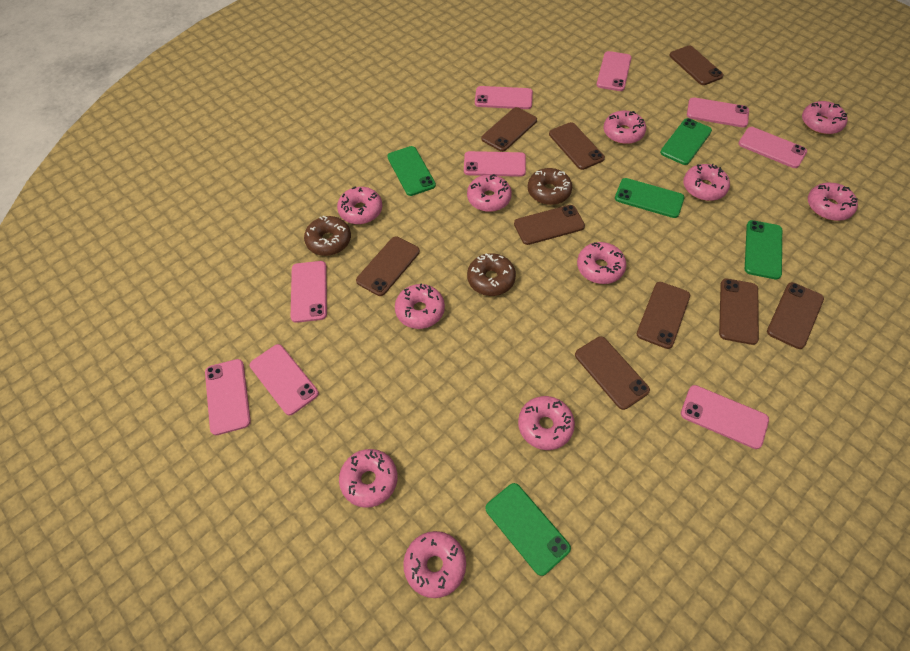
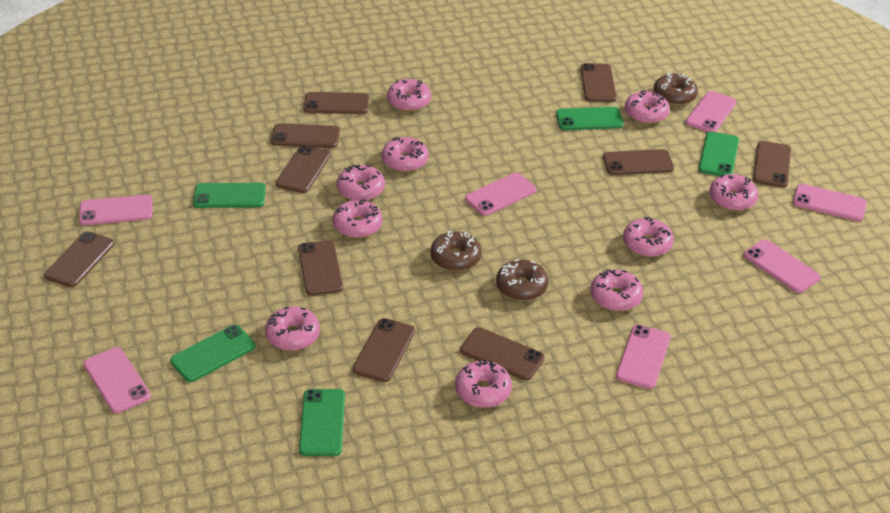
brown phone: 9 -> 10
pink donut: 11 -> 10
pink phone: 9 -> 7

